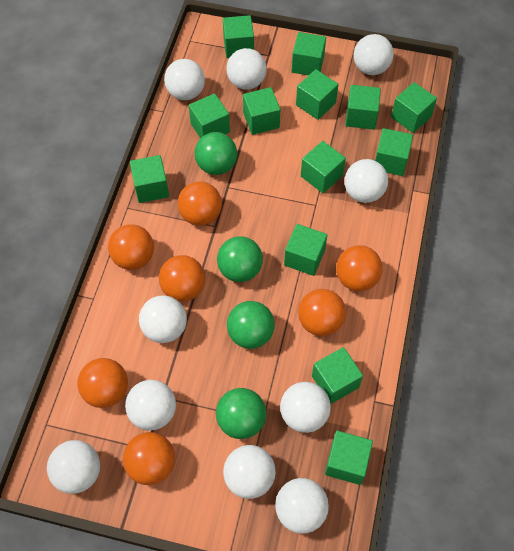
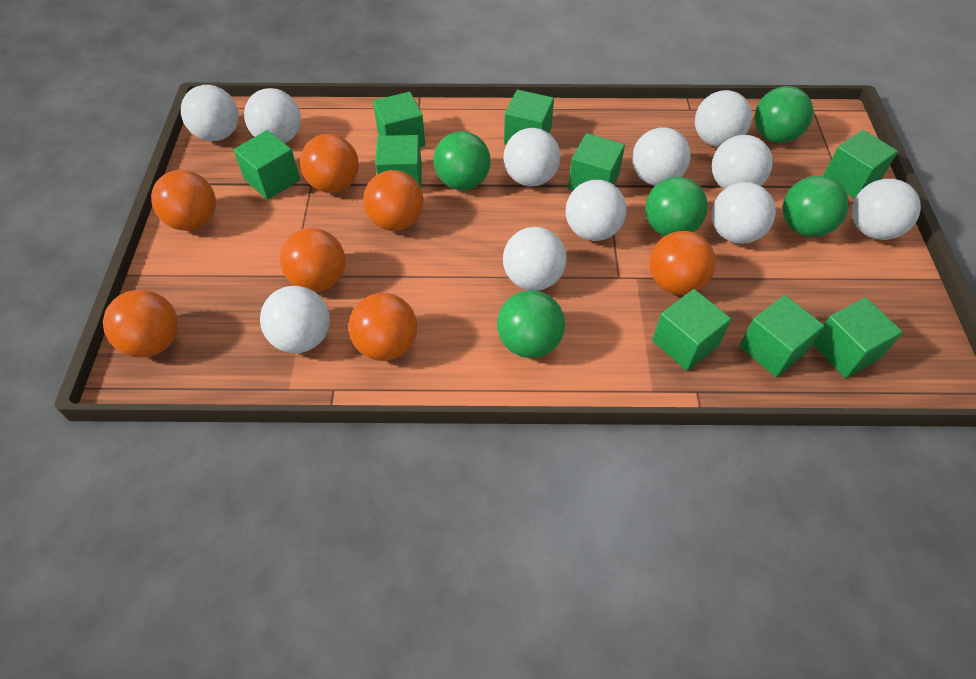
green ball: 4 -> 5
green cube: 13 -> 9
white ball: 10 -> 11

